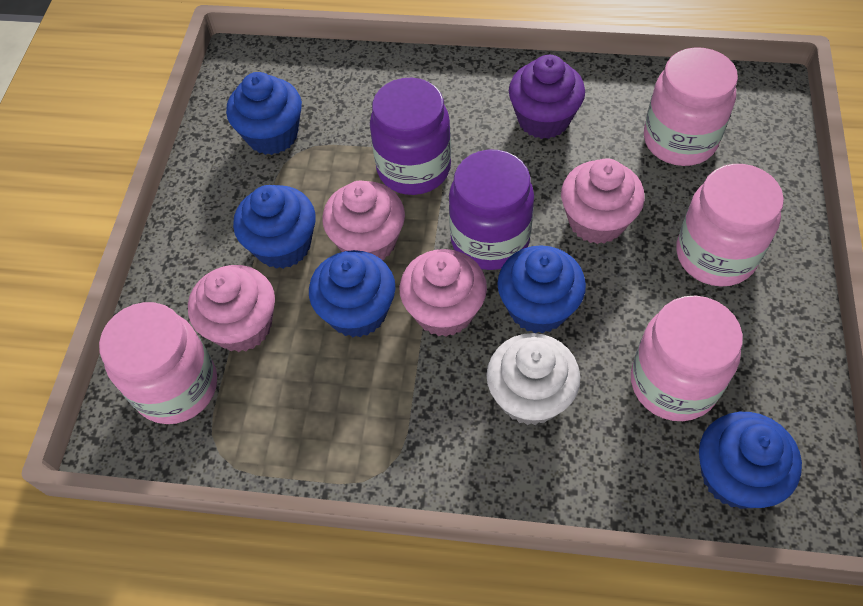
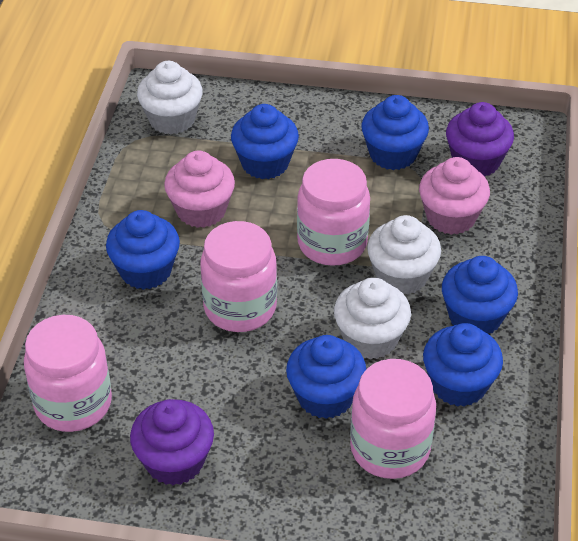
blue cupcake: 5 -> 6
pink cupcake: 4 -> 2
purple cupcake: 1 -> 2
purple jar: 2 -> 0
white cupcake: 1 -> 3

